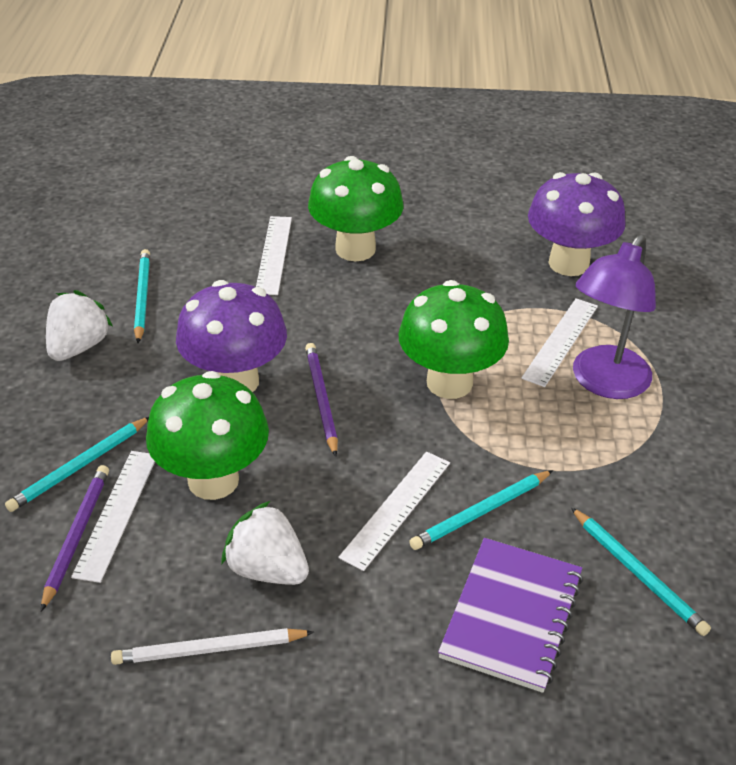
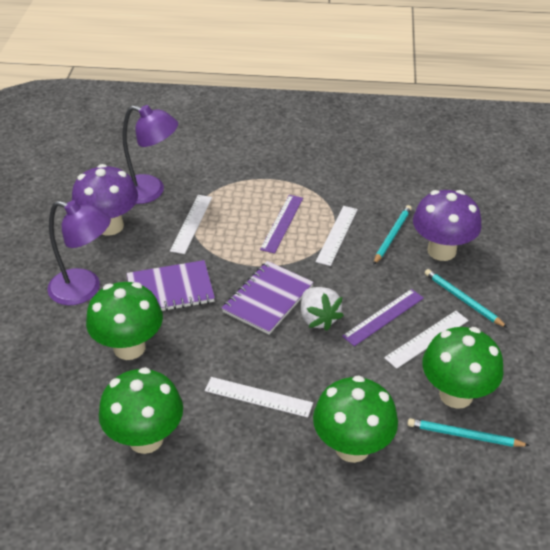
green mushroom: 3 -> 4
purple lamp: 1 -> 2
purple notebook: 1 -> 2
purple pencil: 2 -> 0
purple ruler: 0 -> 2
turquoise pencil: 4 -> 3
white pencil: 1 -> 0
white strawberry: 2 -> 1

